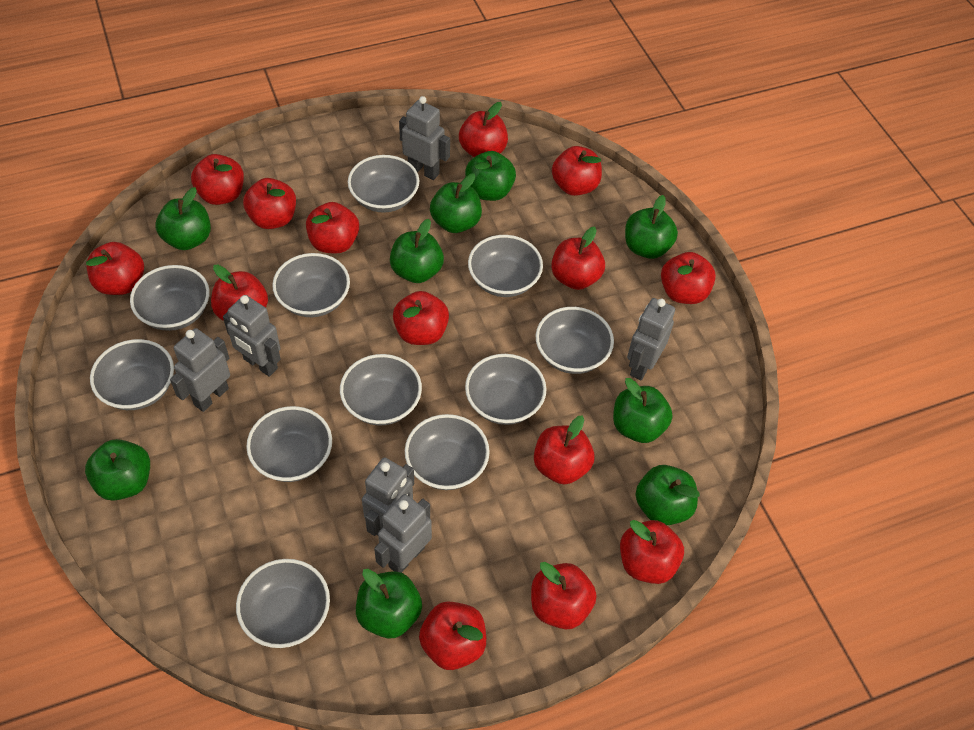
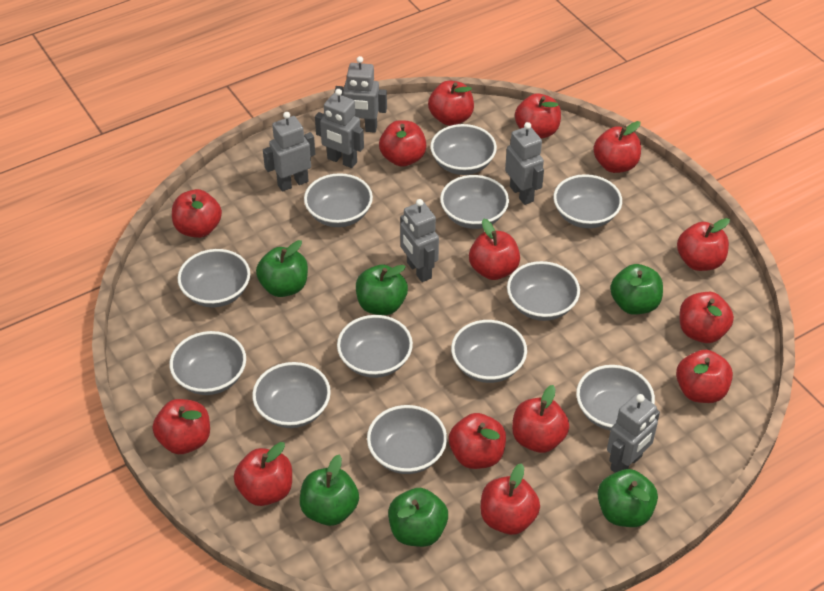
green apple: 9 -> 6
grey bowl: 11 -> 12

